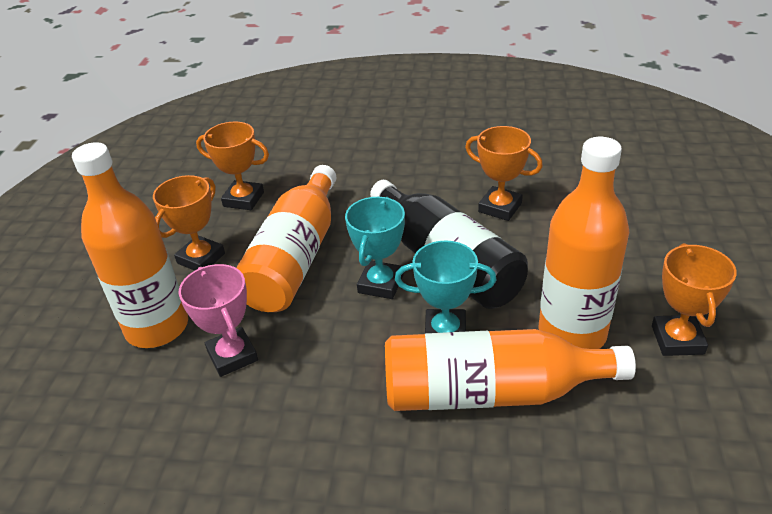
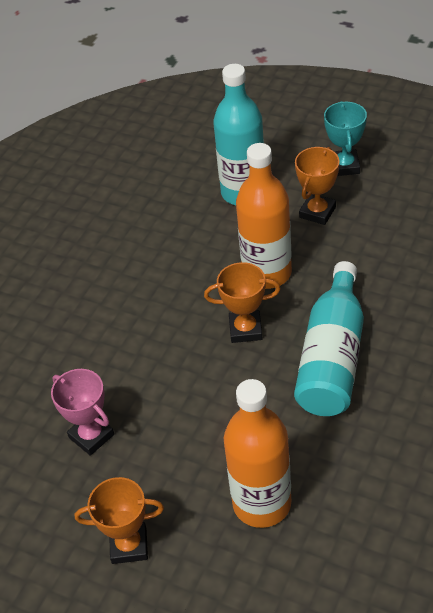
black bottle: 1 -> 0
orange bottle: 4 -> 2
orange trophy: 4 -> 3
turquoise bottle: 0 -> 2
turquoise trophy: 2 -> 1

